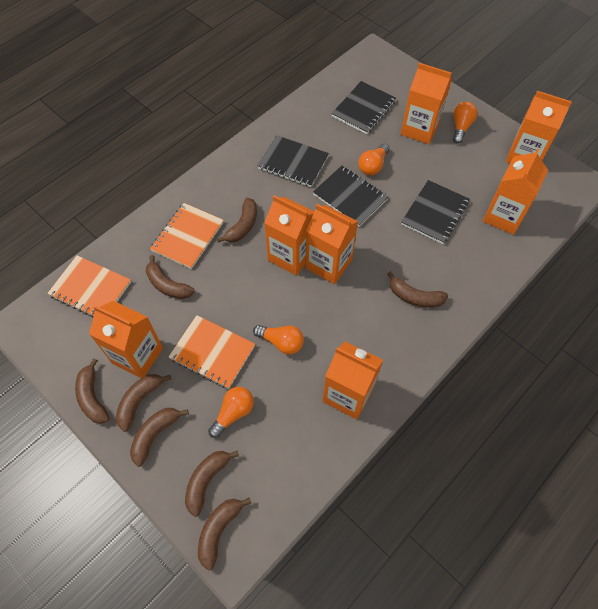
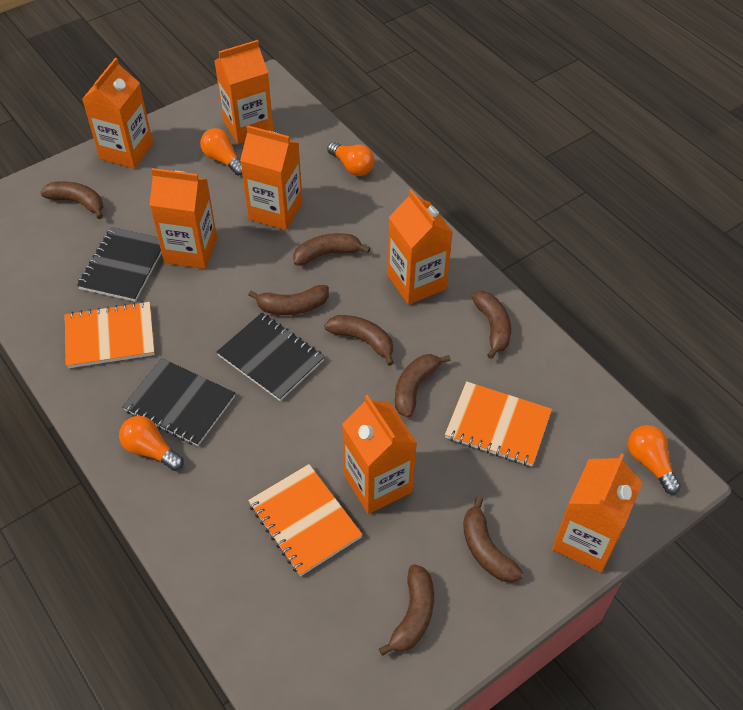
black notebook: 4 -> 3

